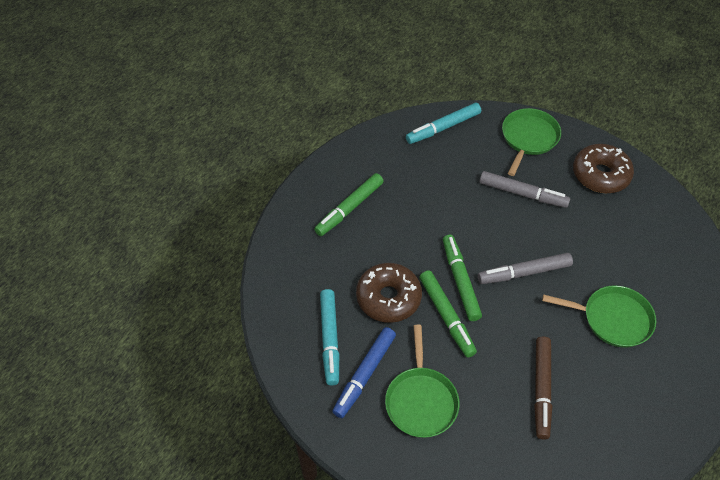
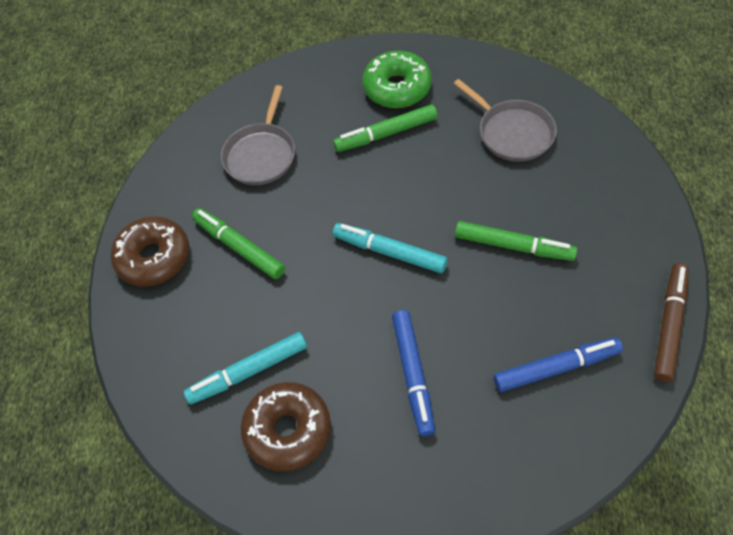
blue marker: 1 -> 2
green donut: 0 -> 1
green pan: 3 -> 0
grey marker: 2 -> 0
grey pan: 0 -> 2

